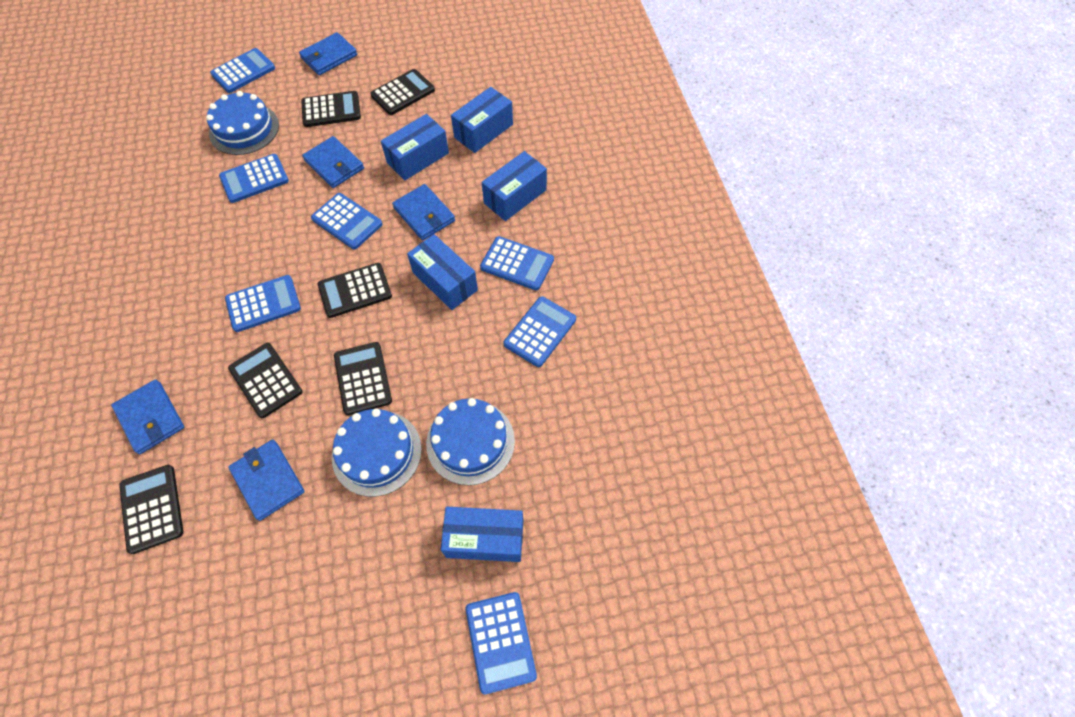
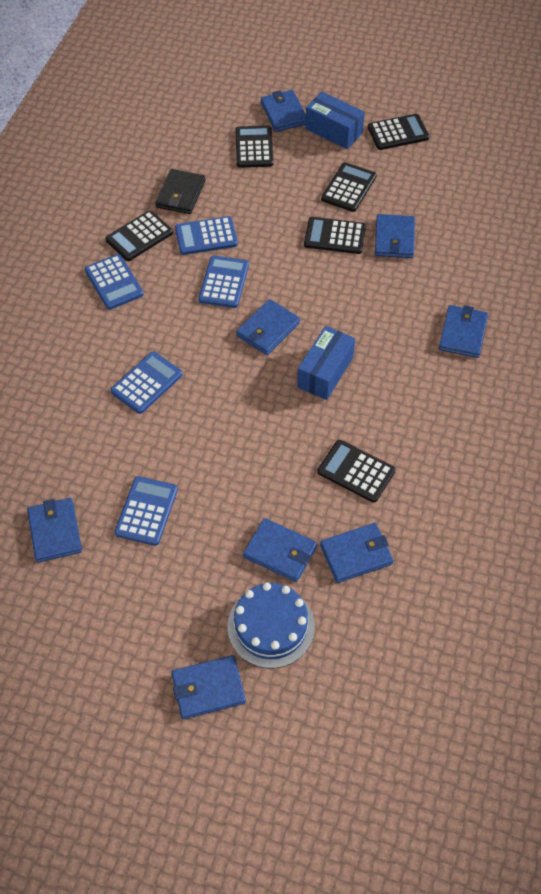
black wallet: 0 -> 1
blue box: 5 -> 2
blue cake: 3 -> 1
blue calculator: 7 -> 5
blue wallet: 5 -> 8

